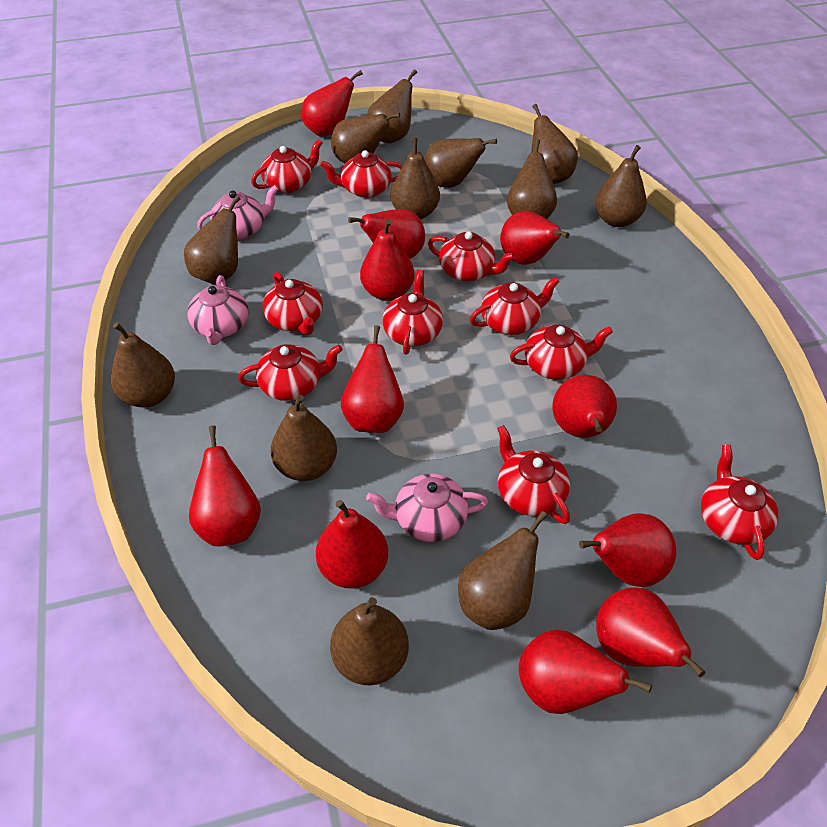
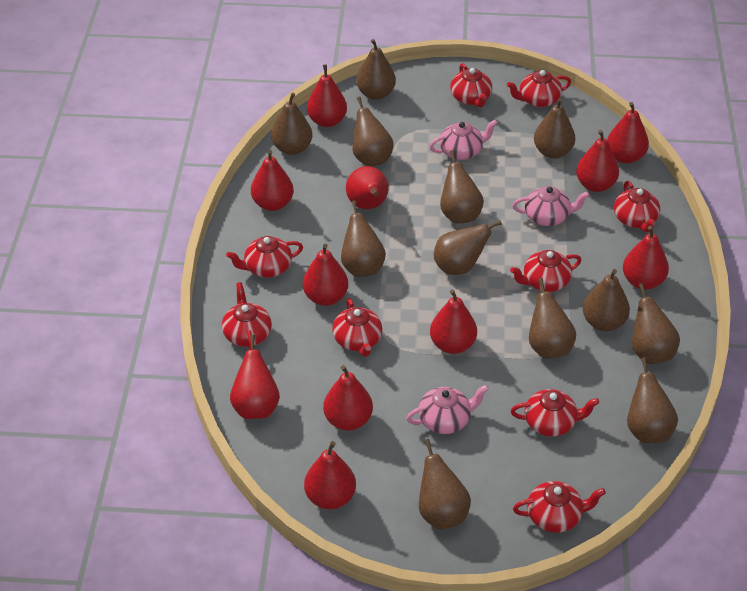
red teapot: 10 -> 9

